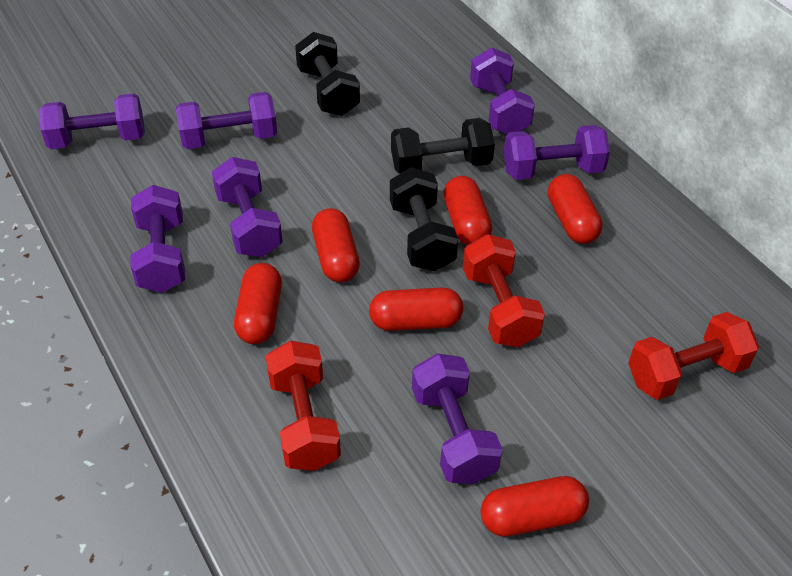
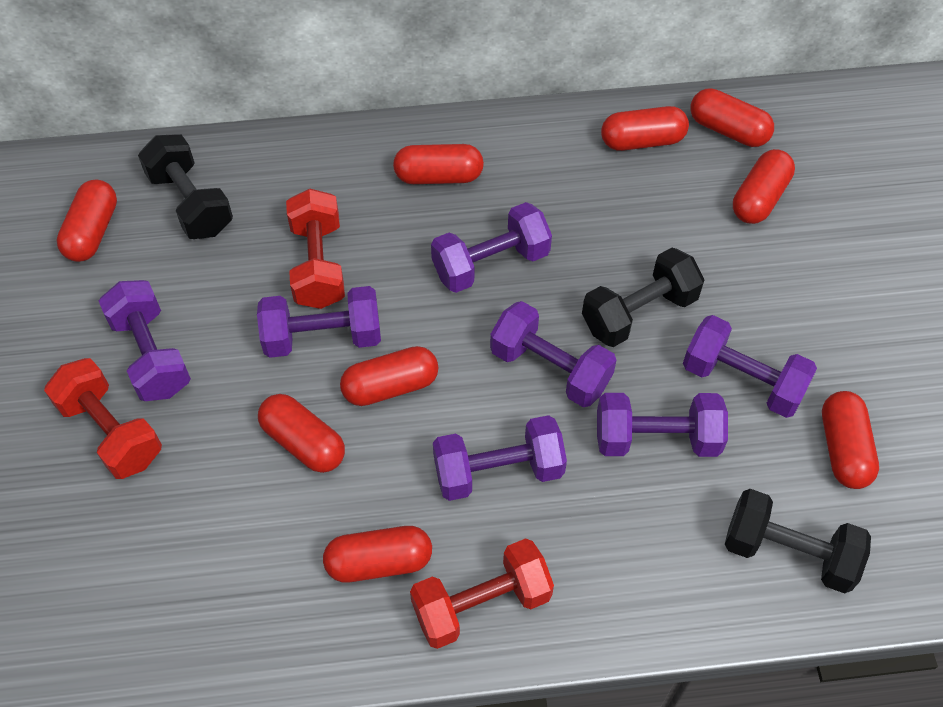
red capsule: 6 -> 9

